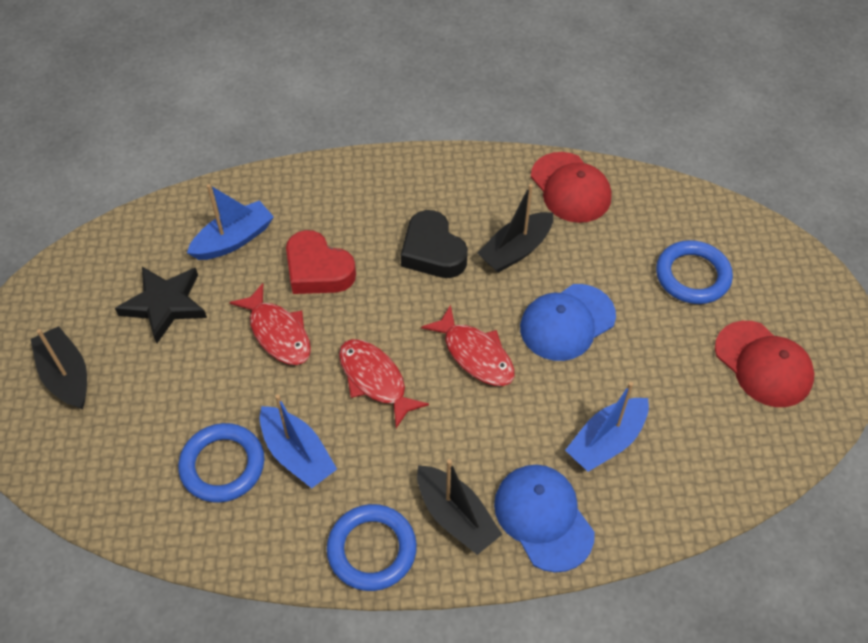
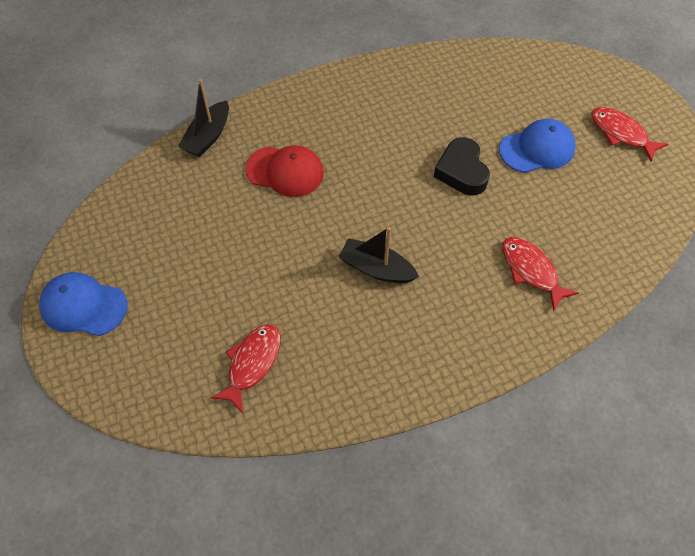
black boat: 3 -> 2
black star: 1 -> 0
blue boat: 3 -> 0
blue ring: 3 -> 0
red cap: 2 -> 1
red heart: 1 -> 0

